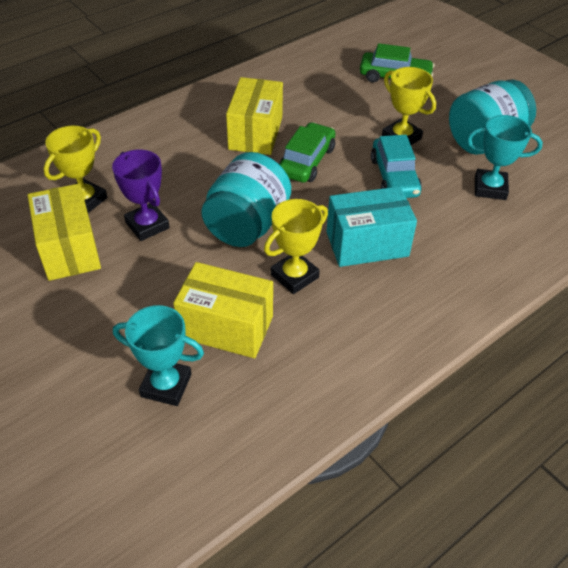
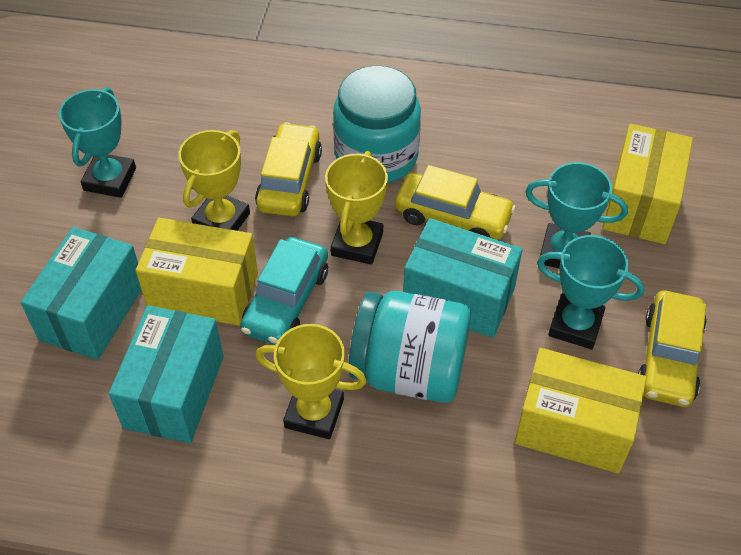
green car: 2 -> 0
purple trophy: 1 -> 0
turquoise box: 1 -> 3
turquoise trophy: 2 -> 3
yellow car: 0 -> 3

